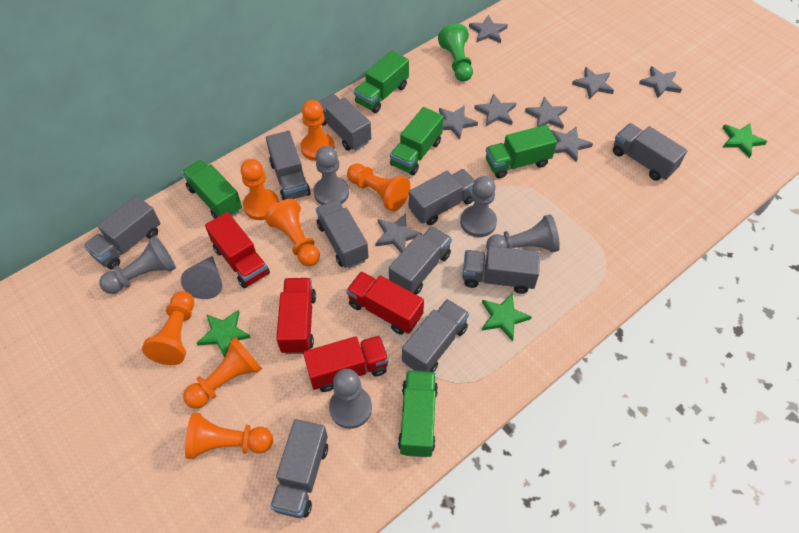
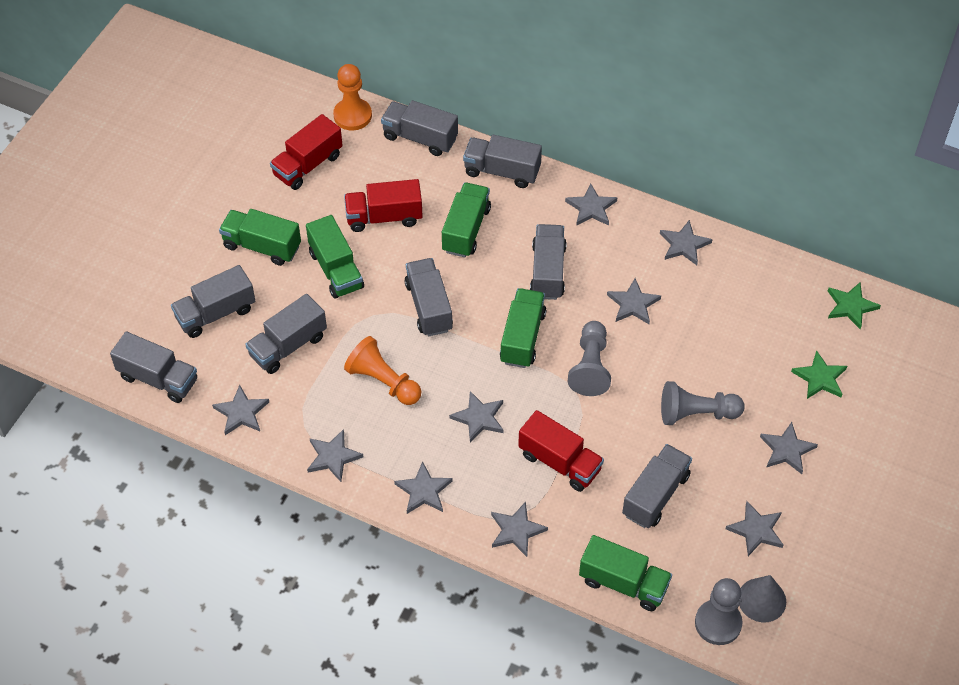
green pawn: 1 -> 0
green star: 3 -> 2
grey pawn: 5 -> 3
grey star: 8 -> 10
grey truck: 10 -> 8
orange pawn: 7 -> 2
red truck: 4 -> 3

